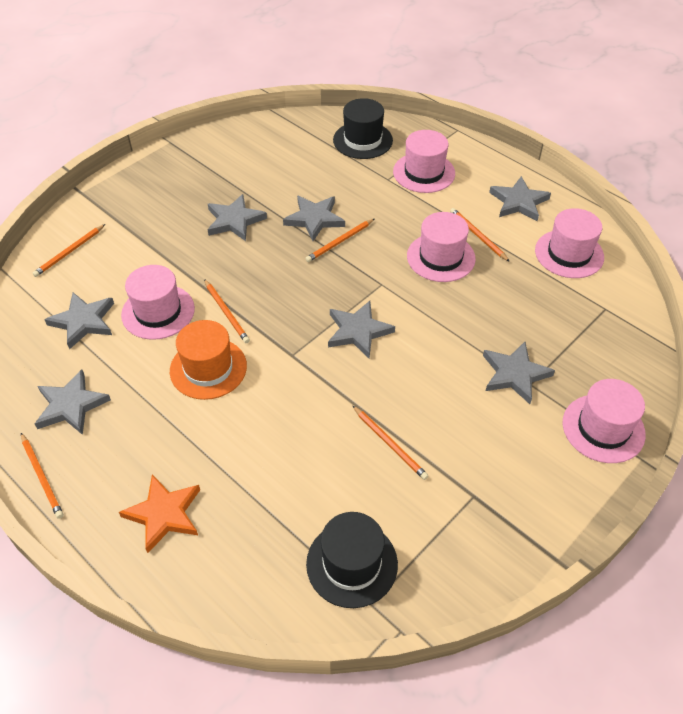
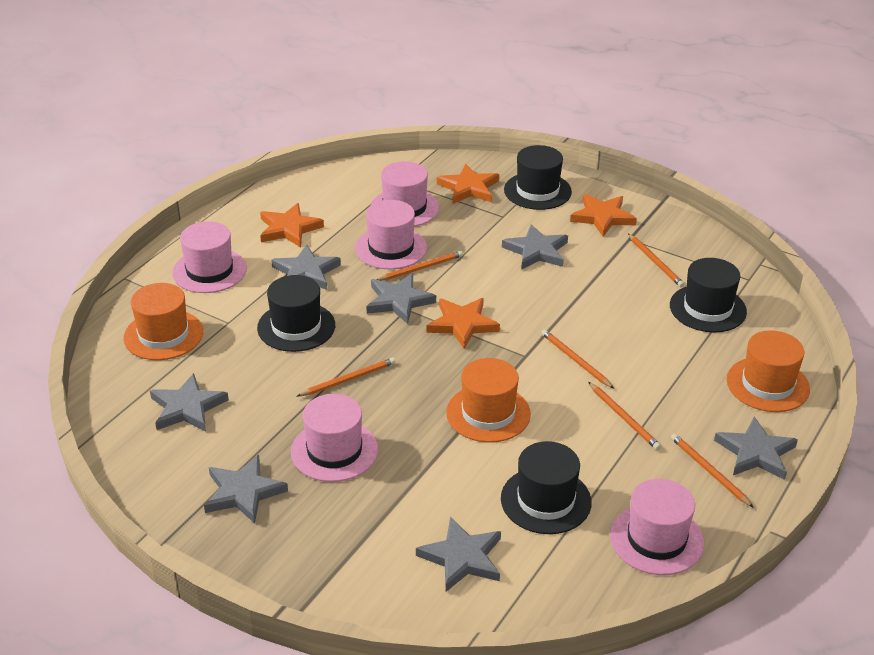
black hat: 2 -> 4
orange hat: 1 -> 3
orange star: 1 -> 4

